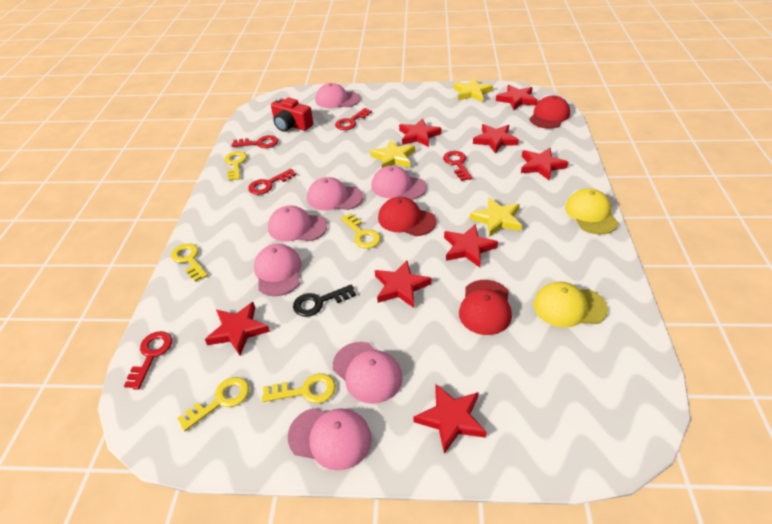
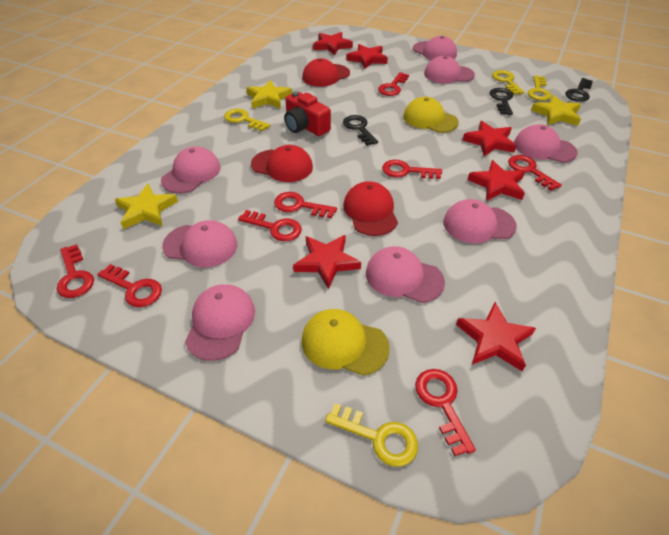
black key: 1 -> 3
pink cap: 7 -> 8
red key: 5 -> 8
red star: 8 -> 6
yellow key: 5 -> 4

